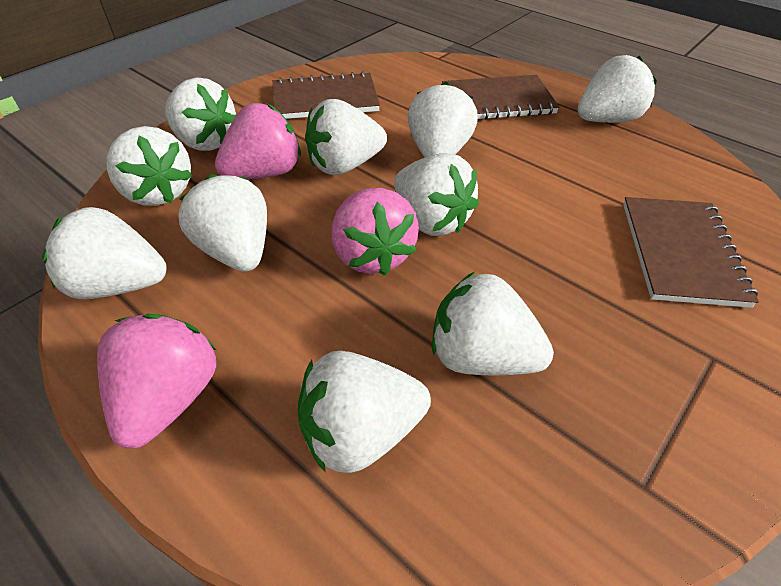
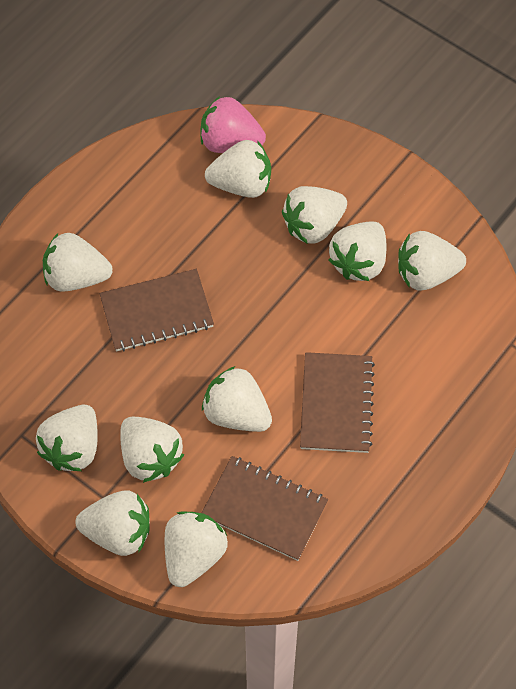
pink strawberry: 3 -> 1

